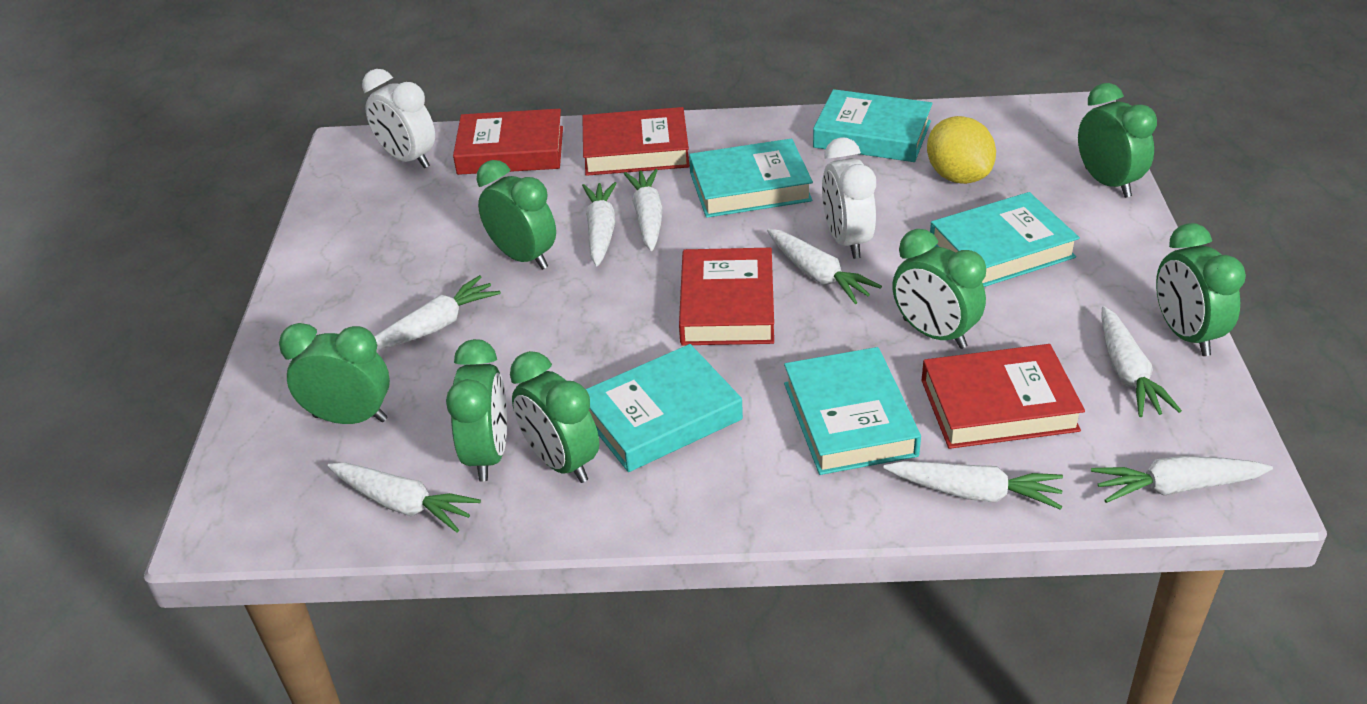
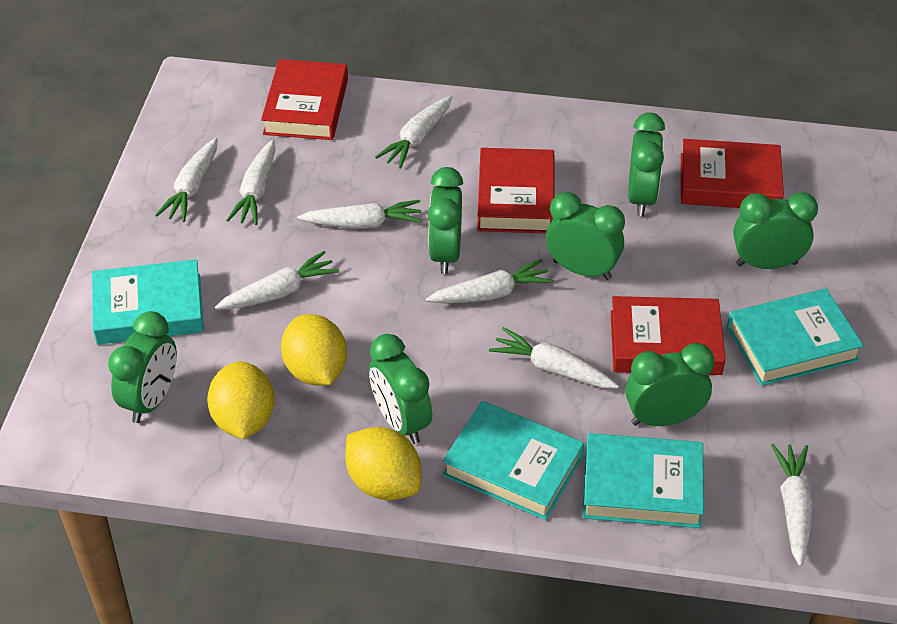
turquoise book: 5 -> 4
white clock: 2 -> 0
yellow lemon: 1 -> 3

